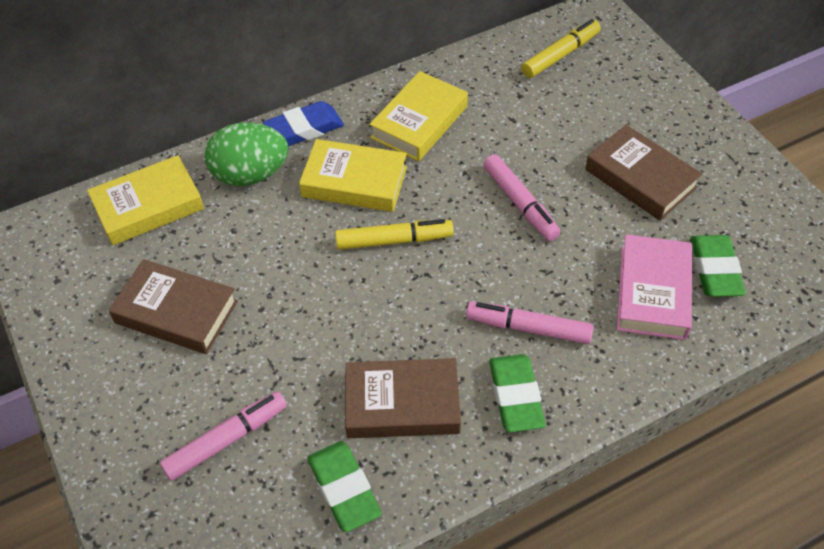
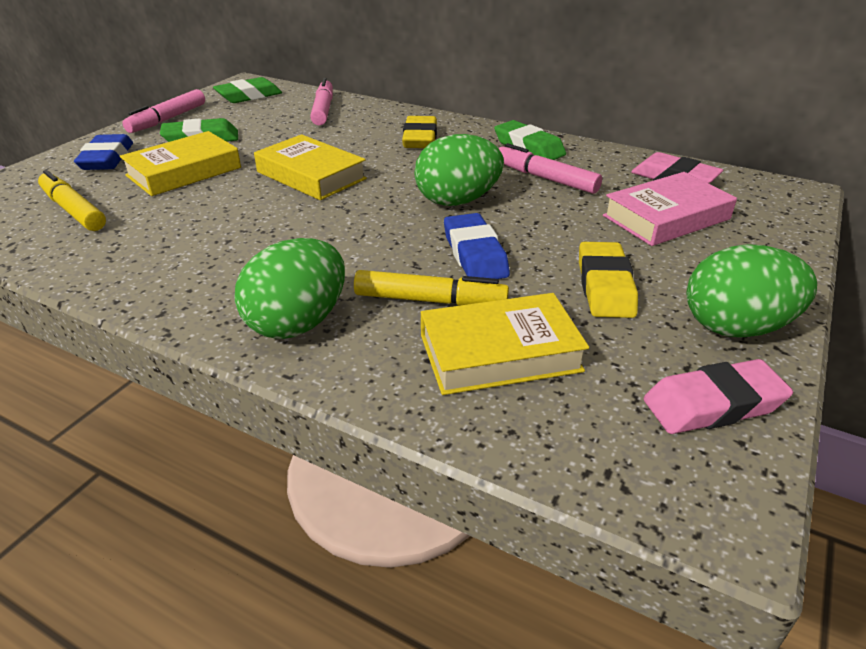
blue eraser: 1 -> 2
brown book: 3 -> 0
green egg: 1 -> 3
pink eraser: 0 -> 2
yellow eraser: 0 -> 2

